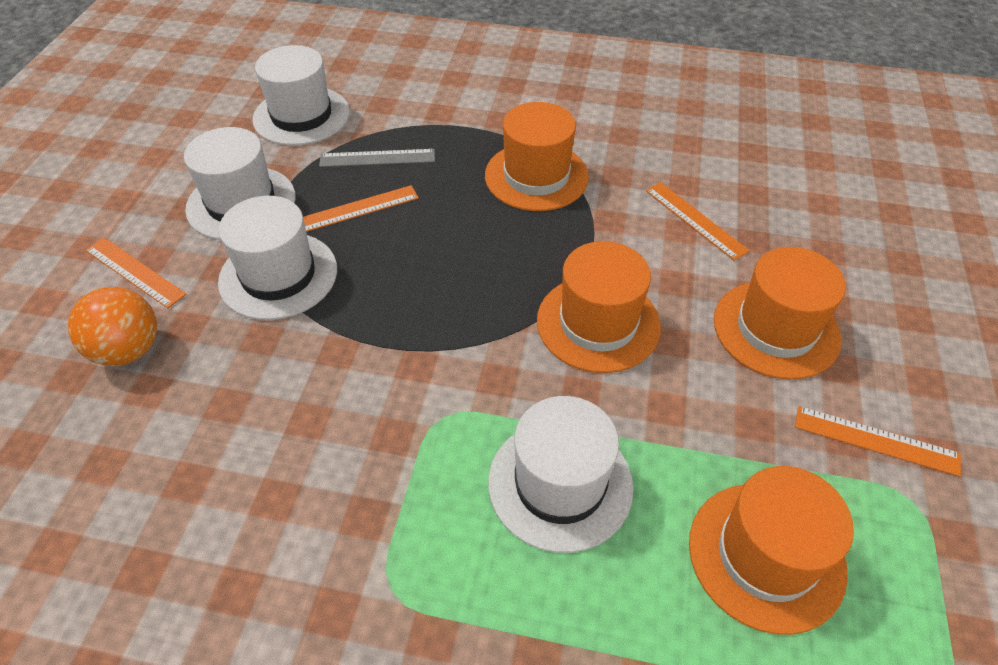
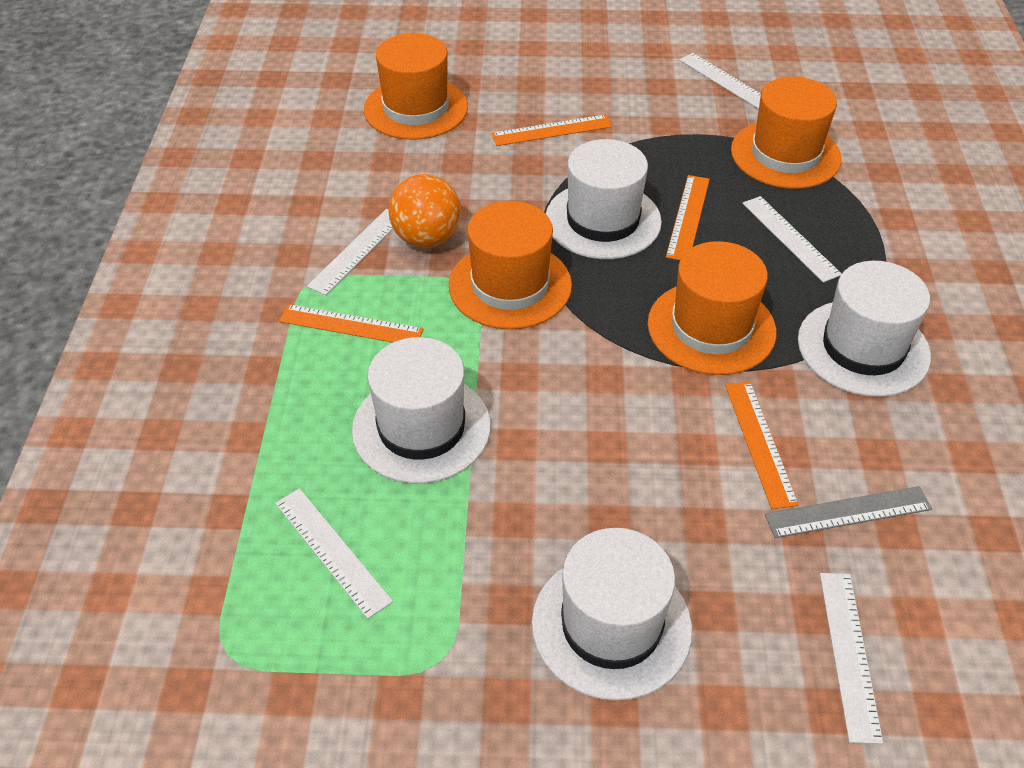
white ruler: 0 -> 5

